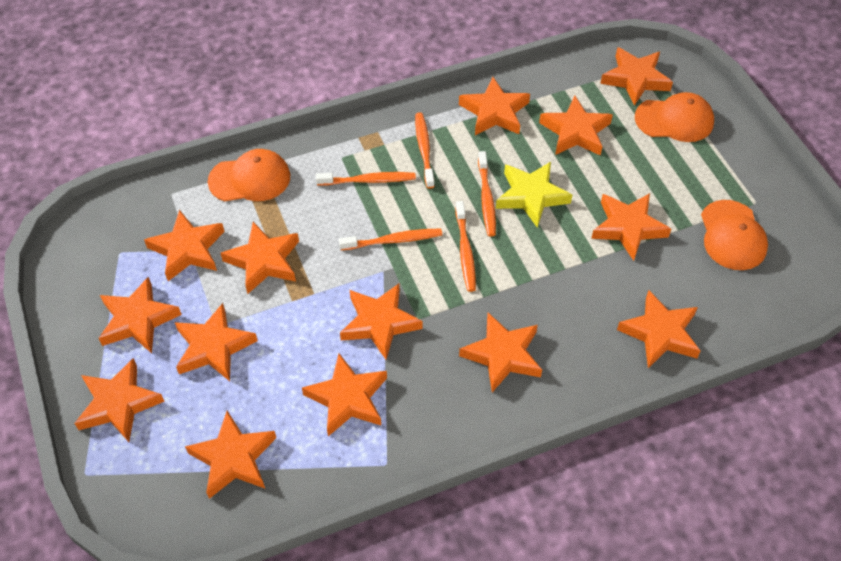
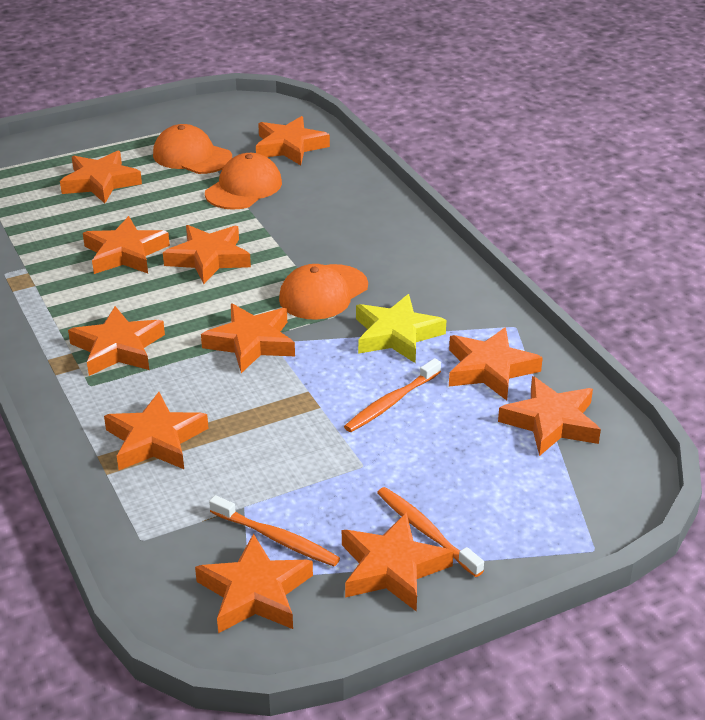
orange star: 14 -> 11
orange toothbrush: 5 -> 3

